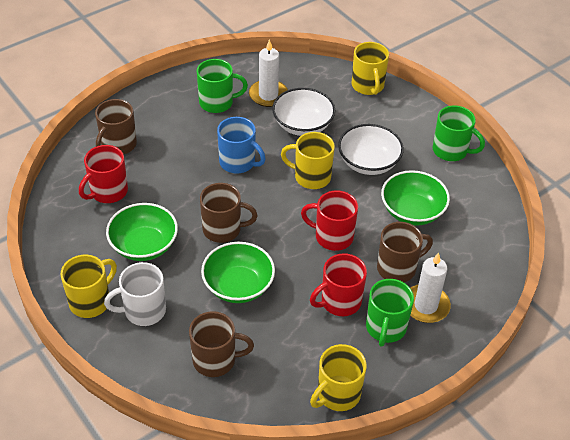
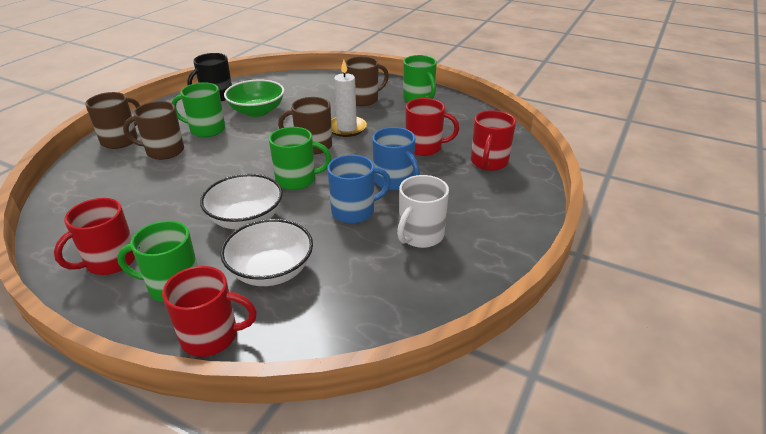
black mug: 0 -> 1
blue mug: 1 -> 2
green bowl: 3 -> 1
green mug: 3 -> 4
red mug: 3 -> 4
white candle: 2 -> 1
yellow mug: 4 -> 0

